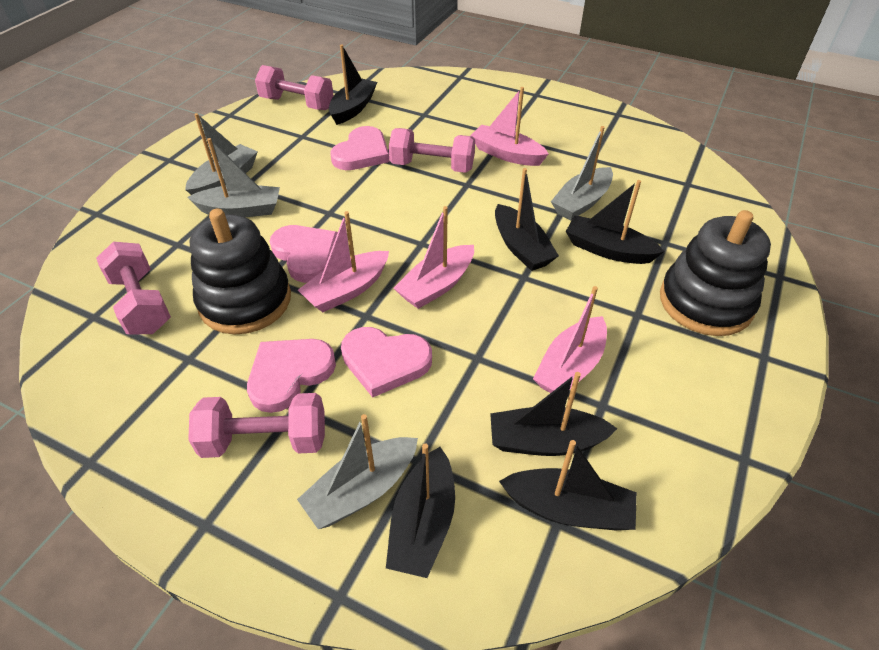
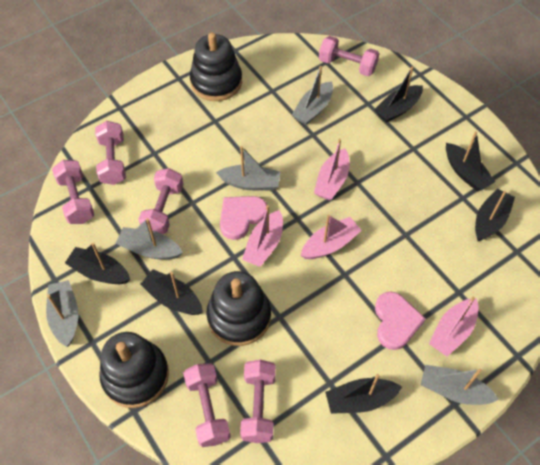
black stacking toy: 2 -> 3
grey boat: 4 -> 5
pink dumbbell: 4 -> 6
pink heart: 4 -> 2

